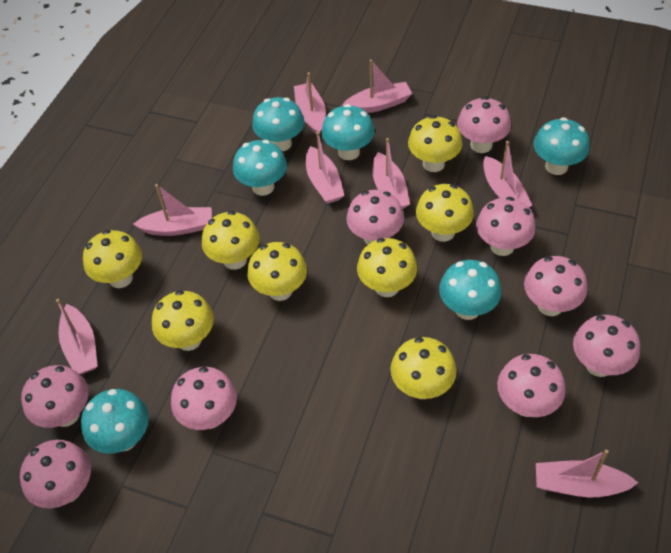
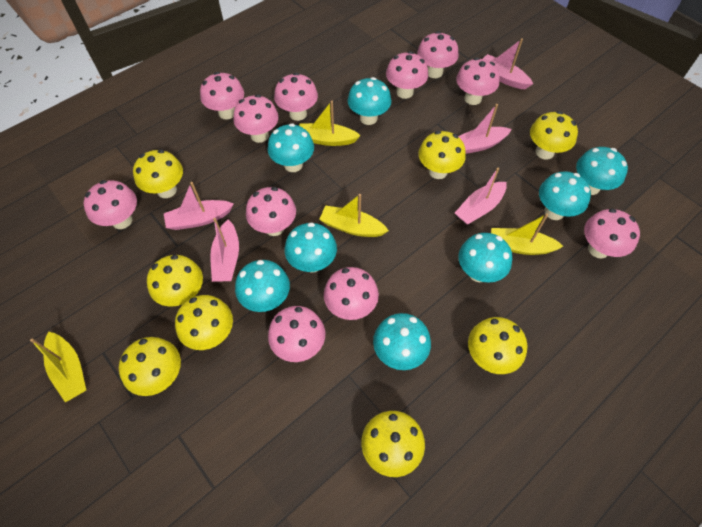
pink boat: 8 -> 5
pink mushroom: 9 -> 11
turquoise mushroom: 6 -> 8
yellow boat: 0 -> 4

